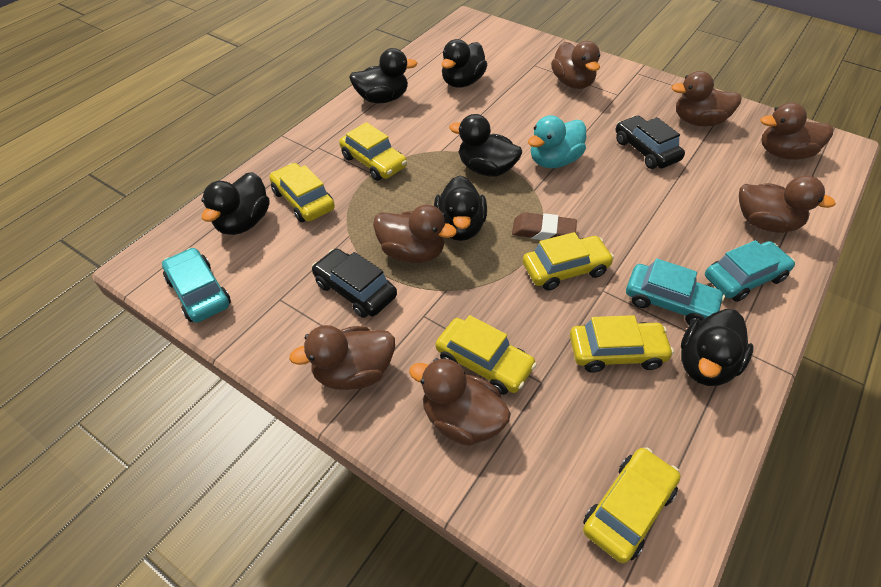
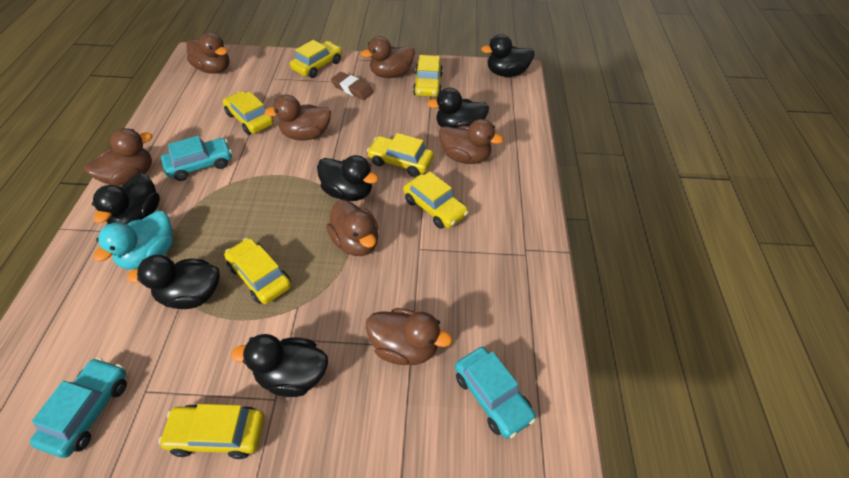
black car: 2 -> 0
yellow car: 6 -> 7

